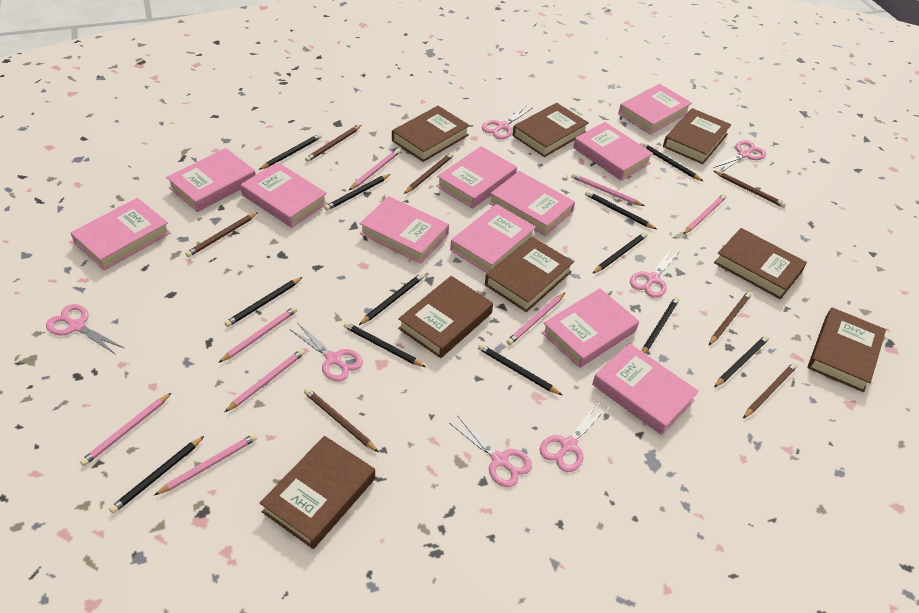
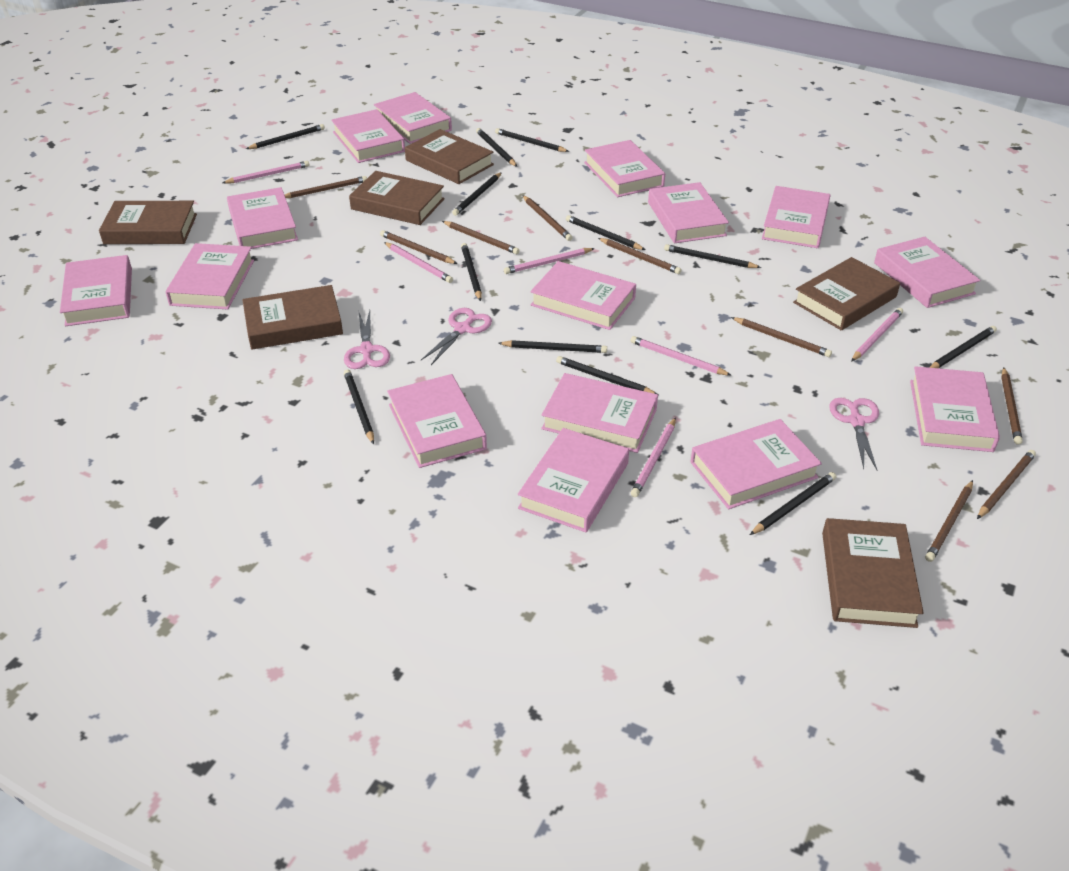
brown book: 8 -> 6
brown pencil: 7 -> 9
pink book: 11 -> 15
pink pencil: 8 -> 6
pink scissors: 7 -> 3

